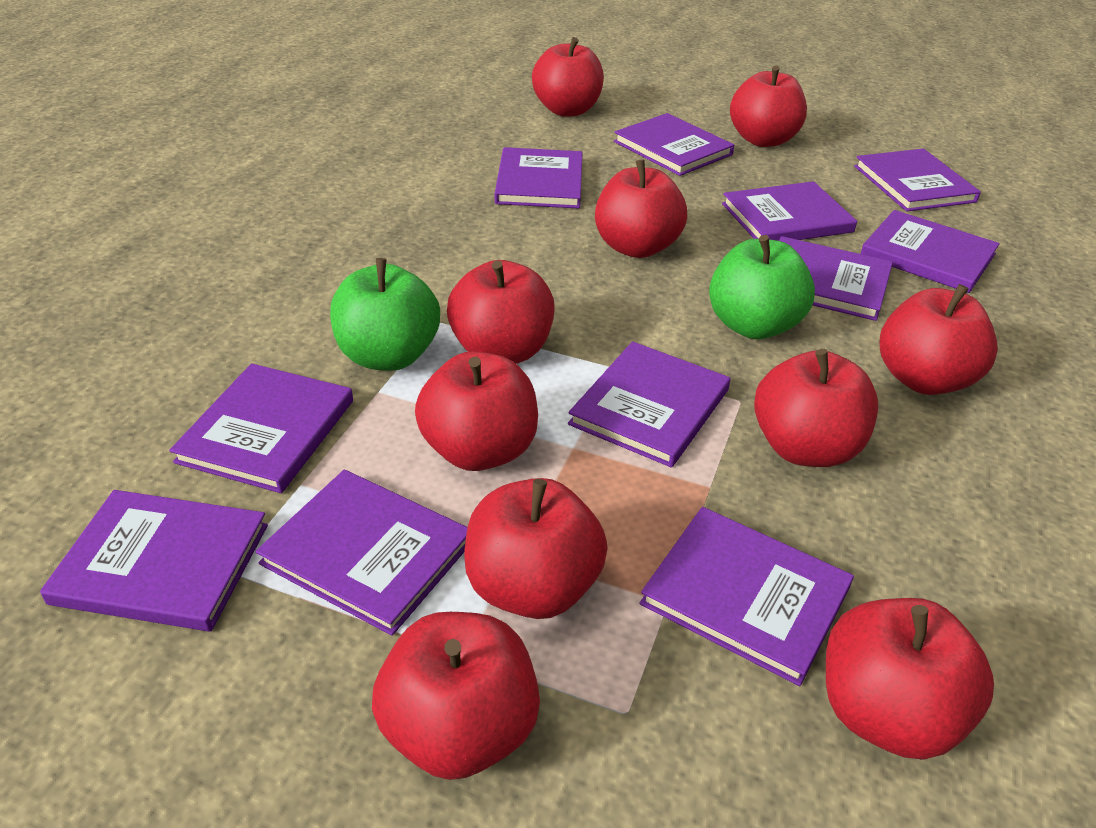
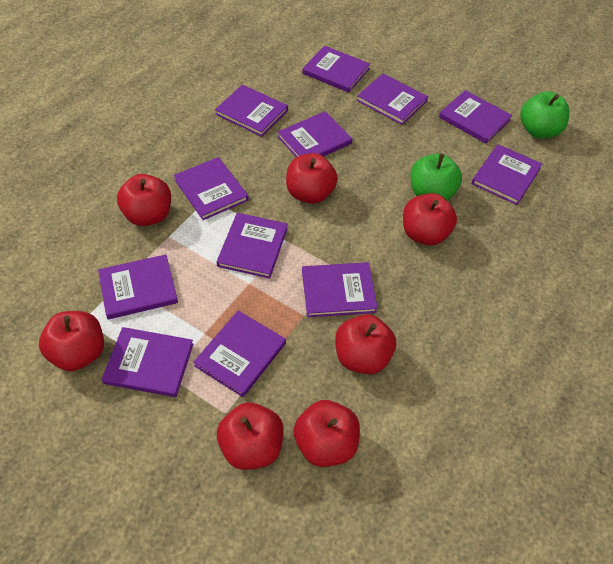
purple book: 11 -> 12
red apple: 10 -> 7

